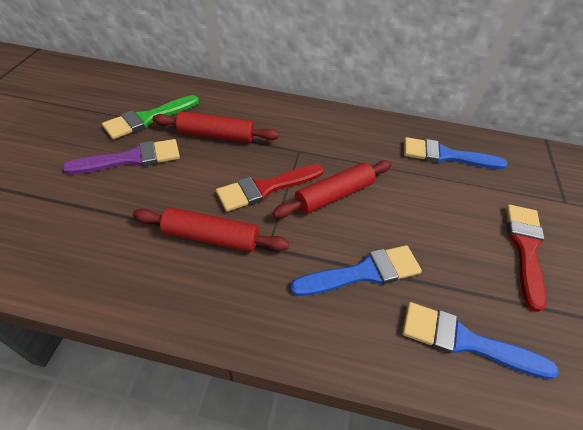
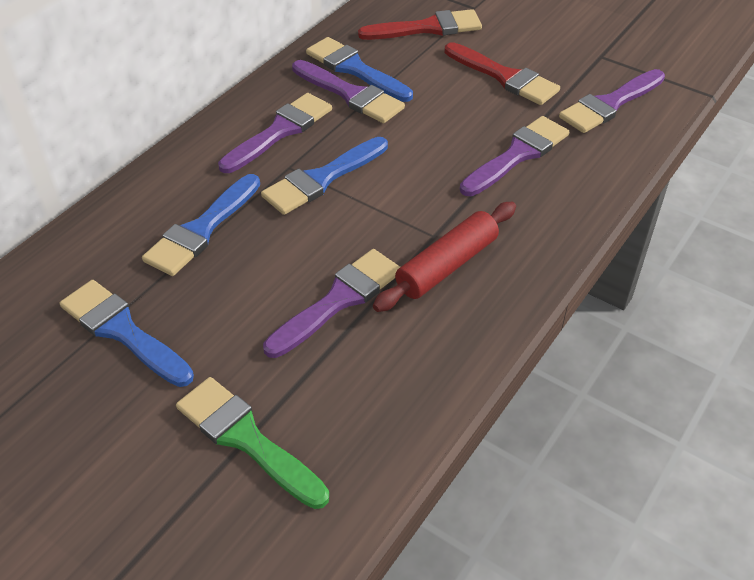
blue brush: 3 -> 4
purple brush: 1 -> 5
red rolling pin: 3 -> 1

